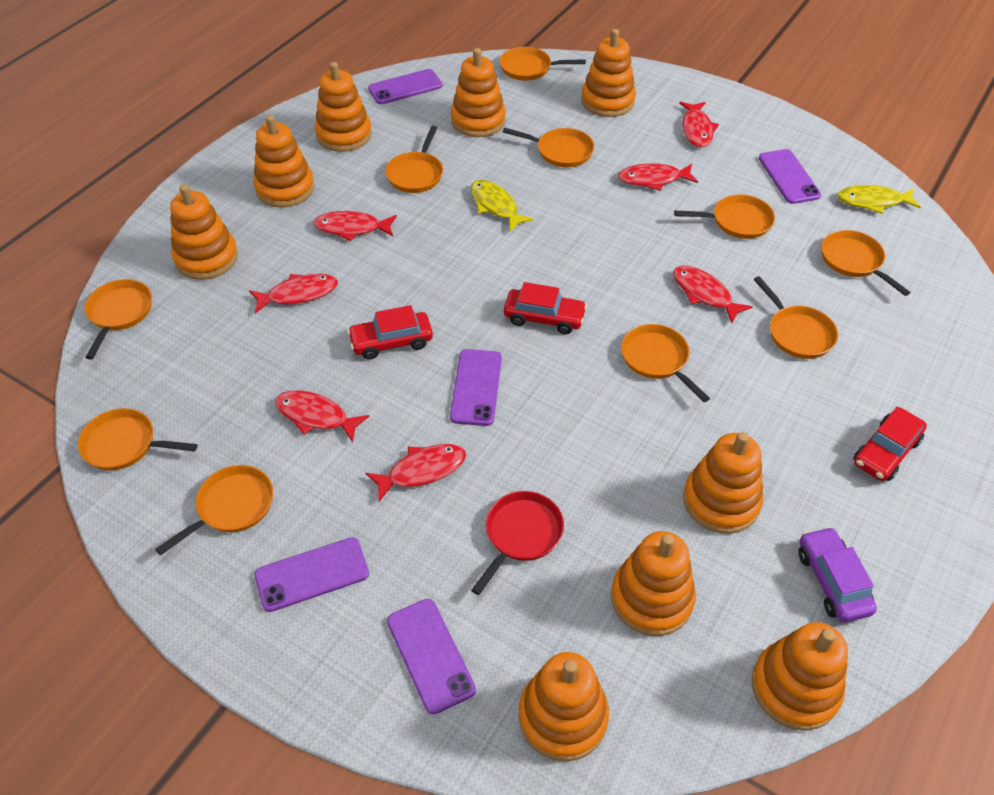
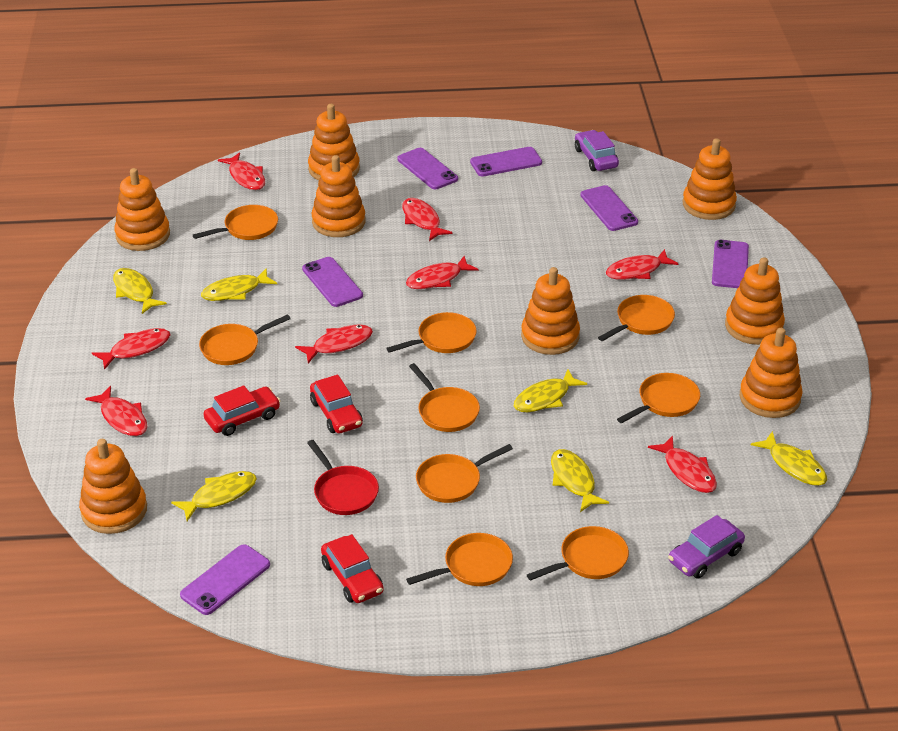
orange pan: 10 -> 9
orange stacking toy: 9 -> 8
purple car: 1 -> 2
purple phone: 5 -> 6
red fish: 7 -> 8
yellow fish: 2 -> 6

